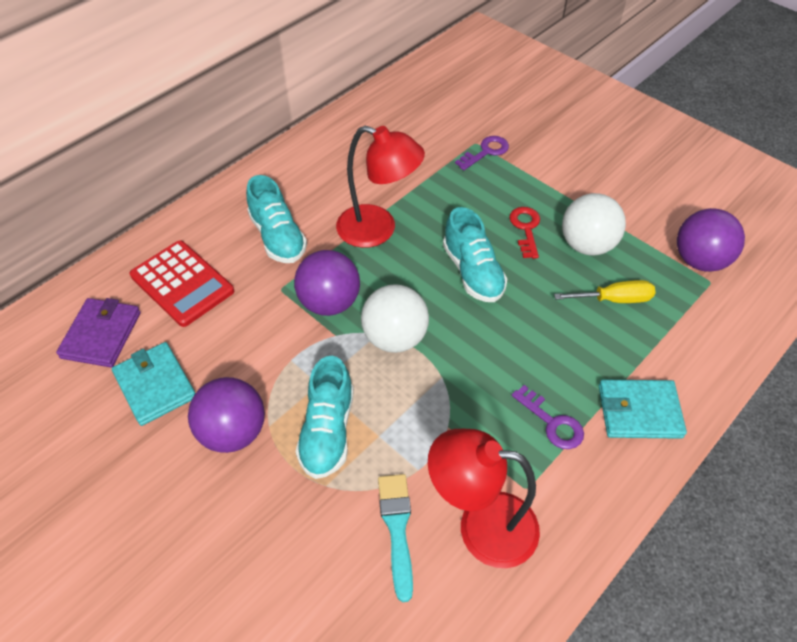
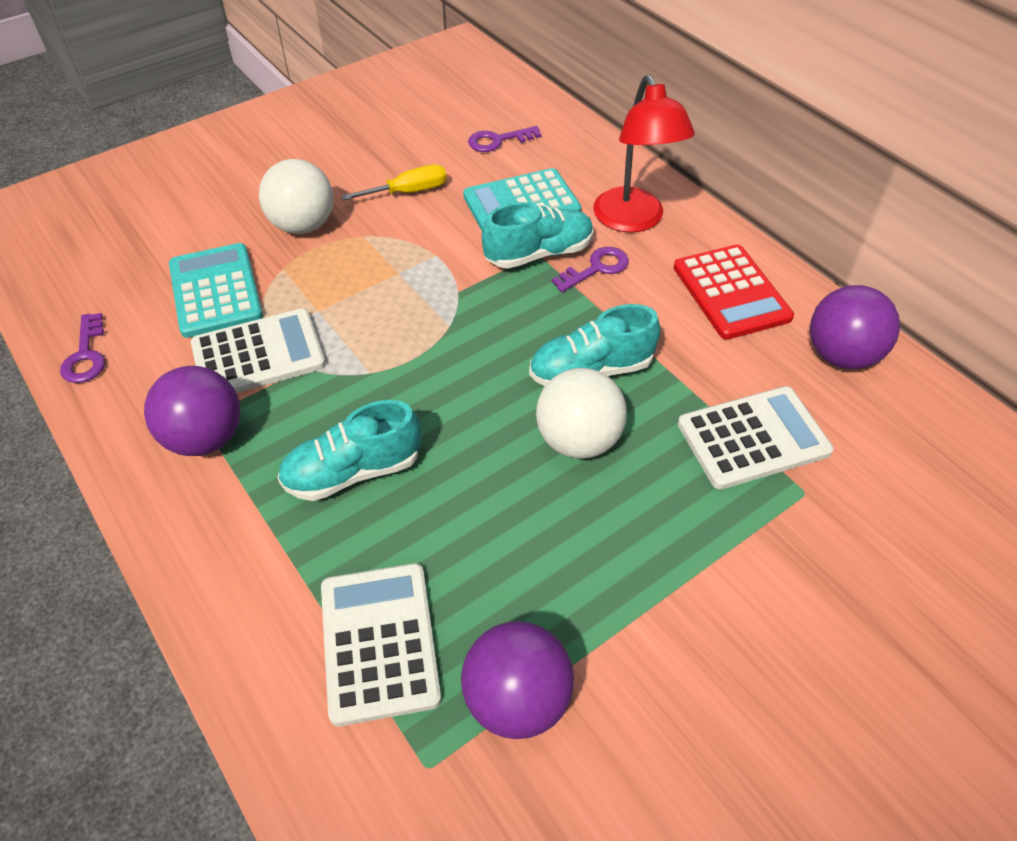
purple key: 2 -> 3
purple wallet: 1 -> 0
red key: 1 -> 0
red lamp: 2 -> 1
turquoise brush: 1 -> 0
turquoise calculator: 0 -> 2
turquoise wallet: 2 -> 0
white calculator: 0 -> 3

